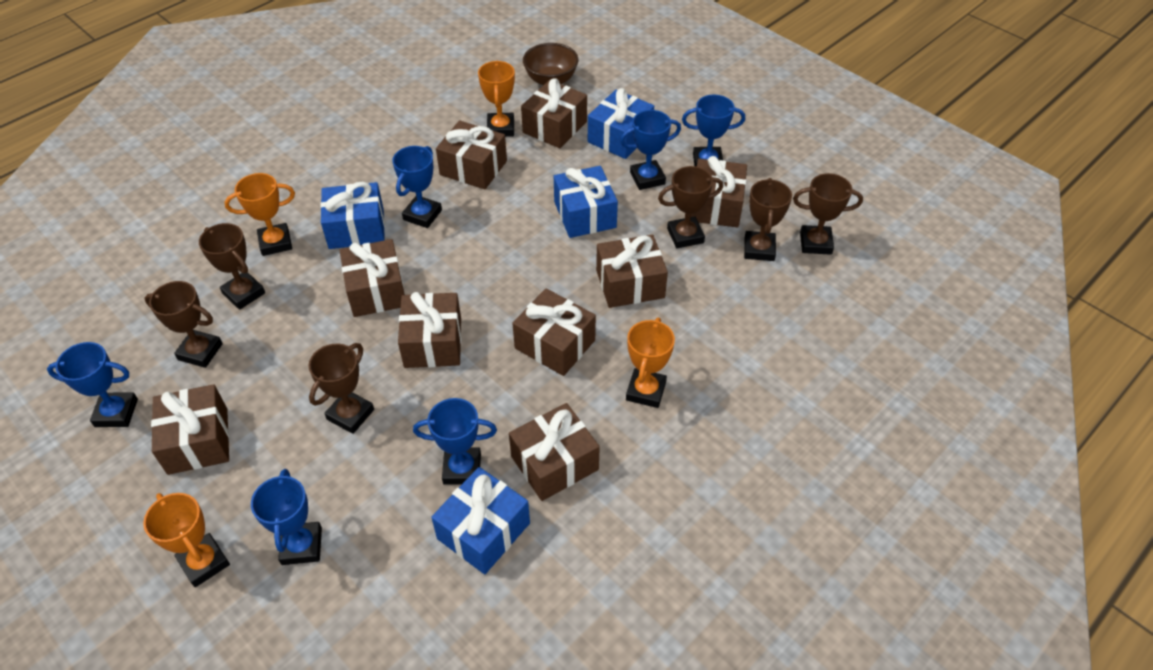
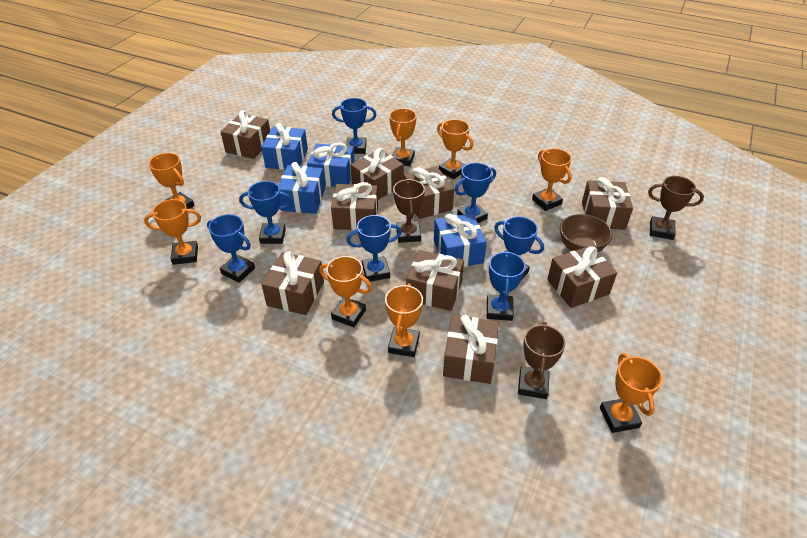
blue trophy: 6 -> 7
brown trophy: 6 -> 3
orange trophy: 4 -> 8

